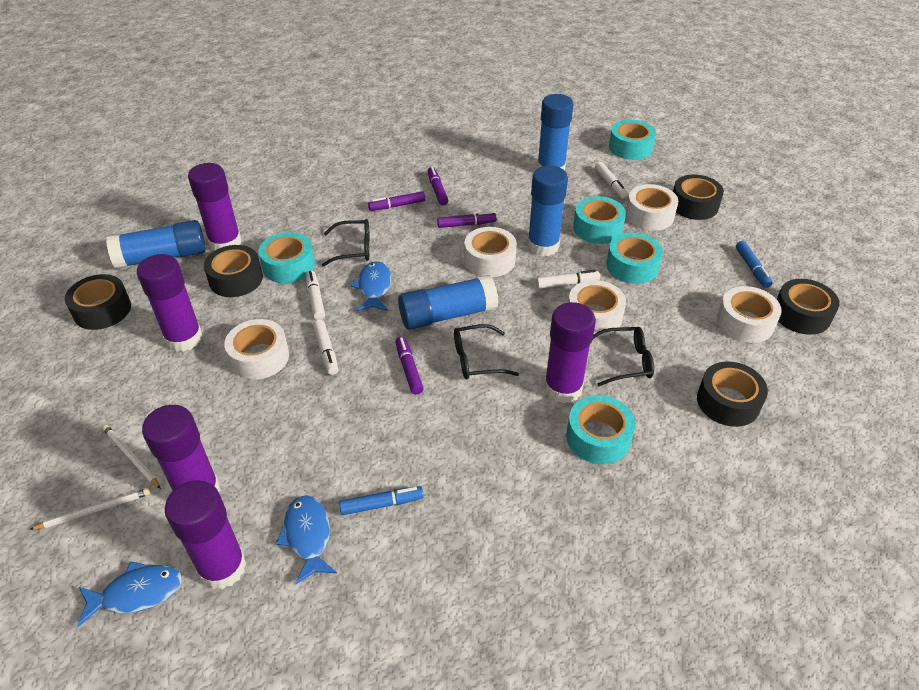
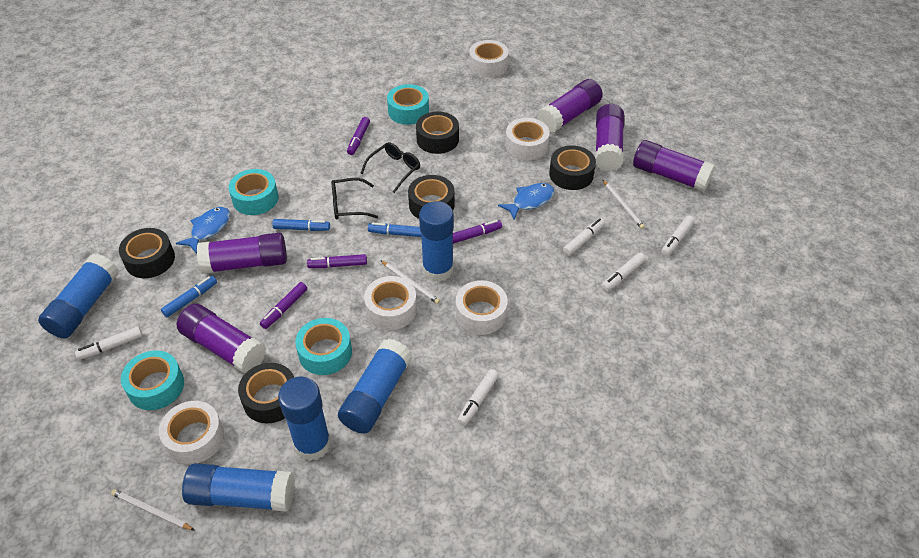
black glasses: 3 -> 2
blue fish: 3 -> 2
blue glue stick: 4 -> 5
blue marker: 2 -> 3
turquoise tape: 5 -> 4
white marker: 4 -> 5
white pencil: 2 -> 3

